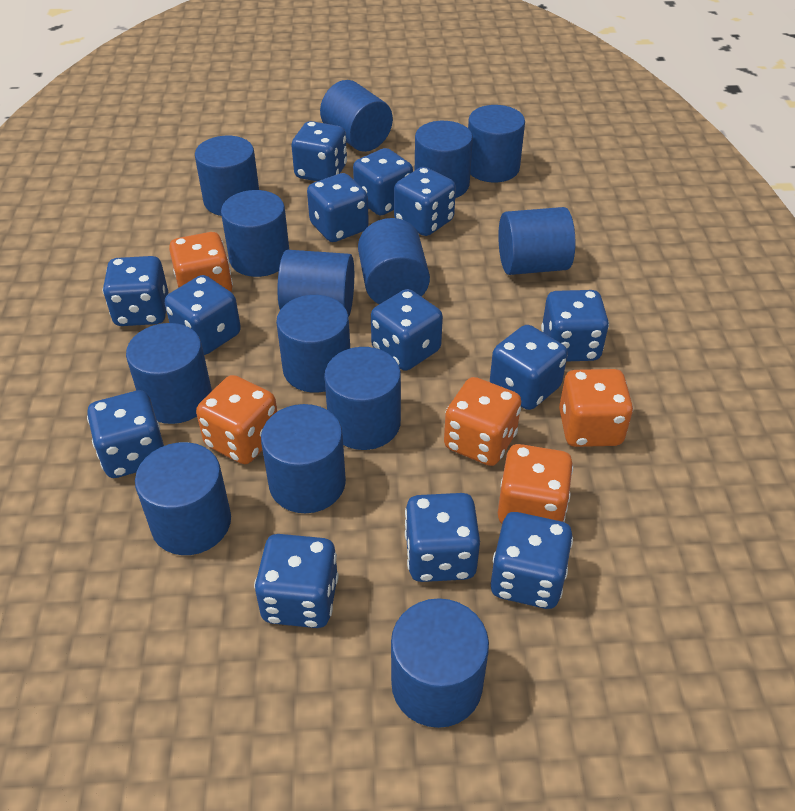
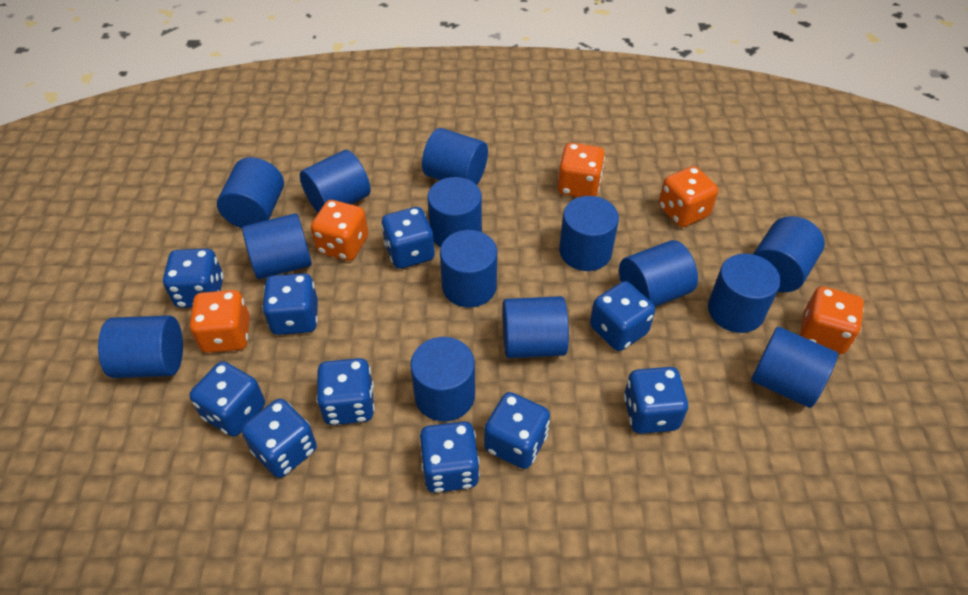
blue dice: 13 -> 10

